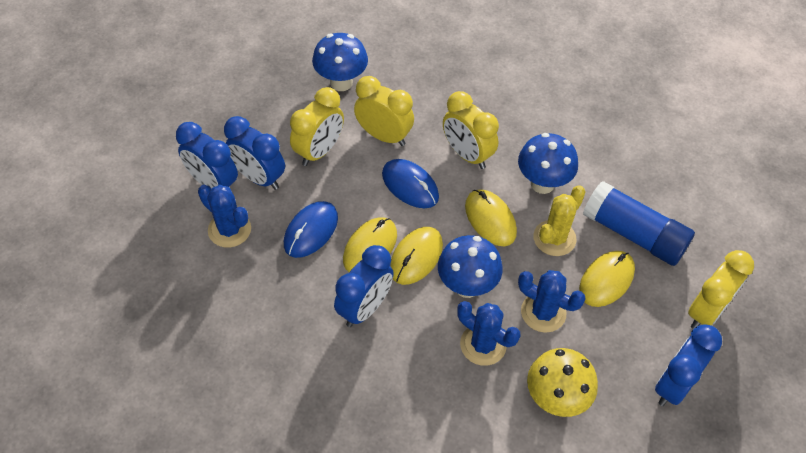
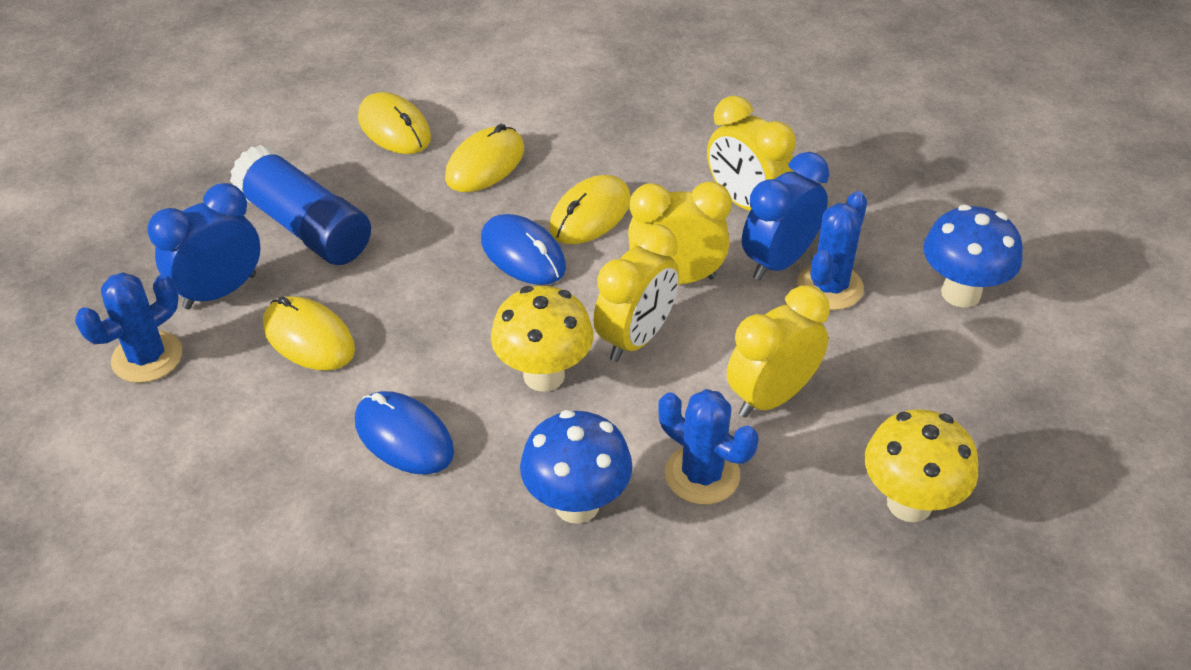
blue clock: 4 -> 2
blue mushroom: 3 -> 2
yellow cactus: 1 -> 0
yellow mushroom: 1 -> 2

